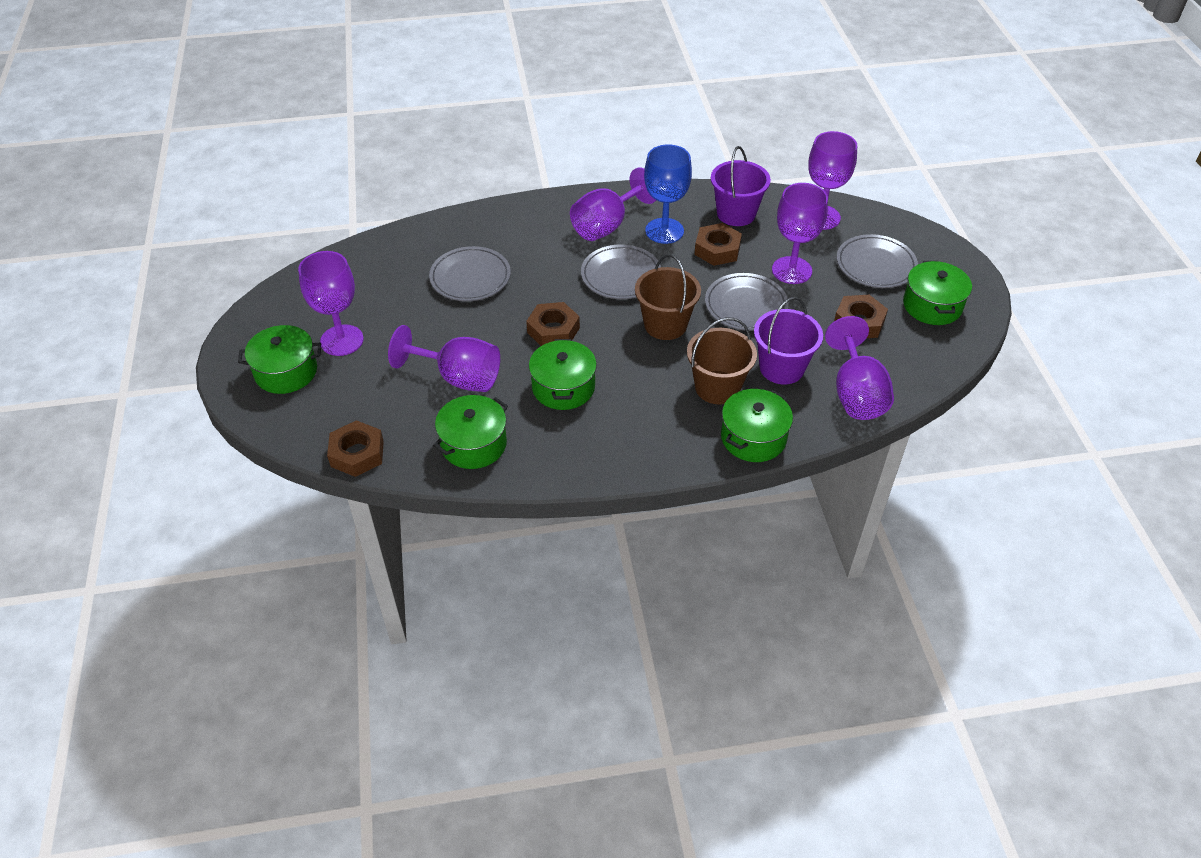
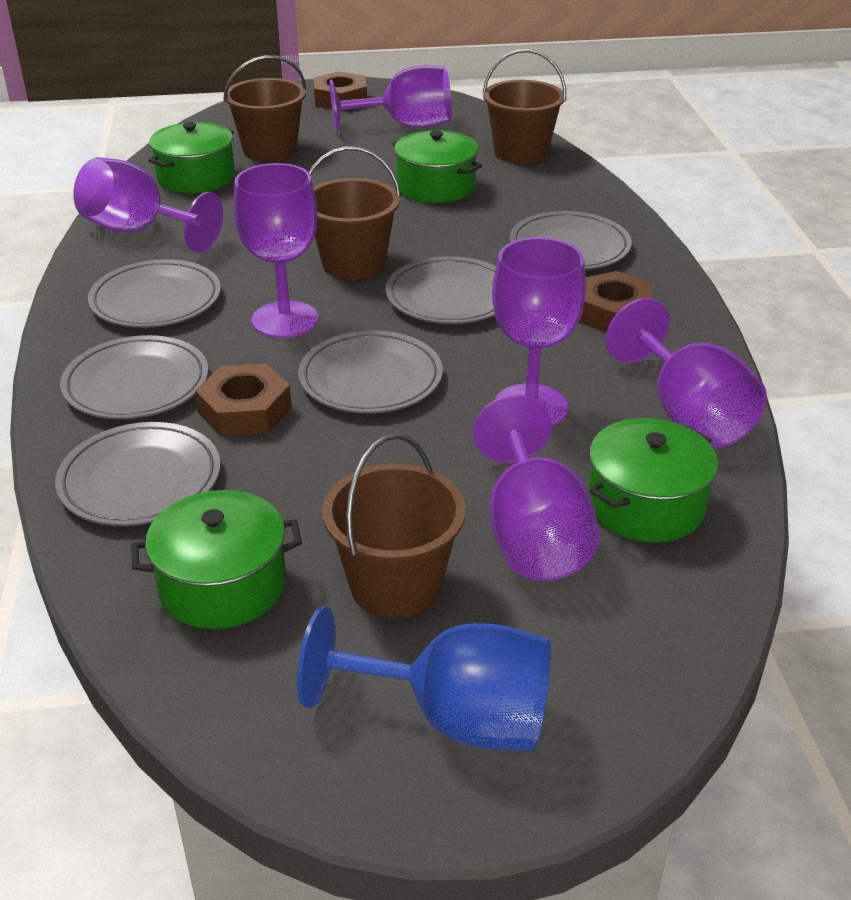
brown bucket: 2 -> 4
brown nut: 4 -> 3
green pot: 5 -> 4
grey plate: 4 -> 6
purple bucket: 2 -> 0

